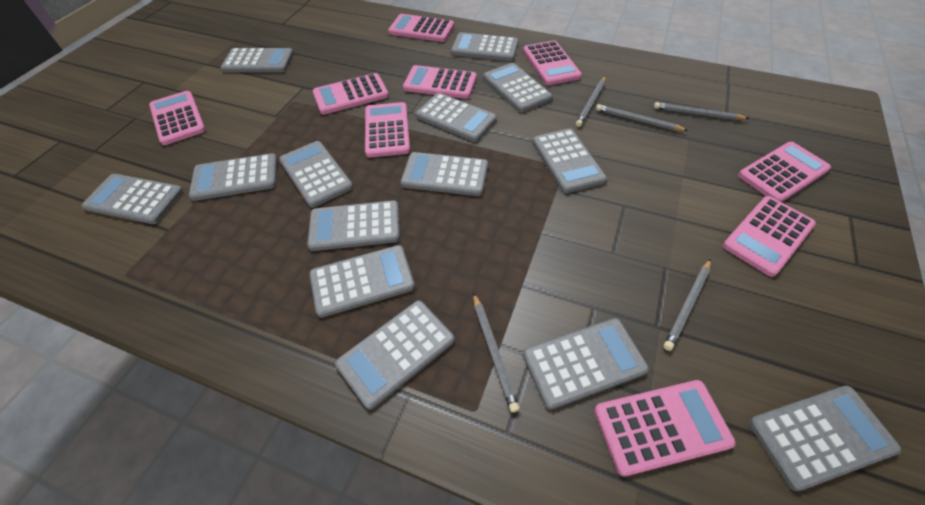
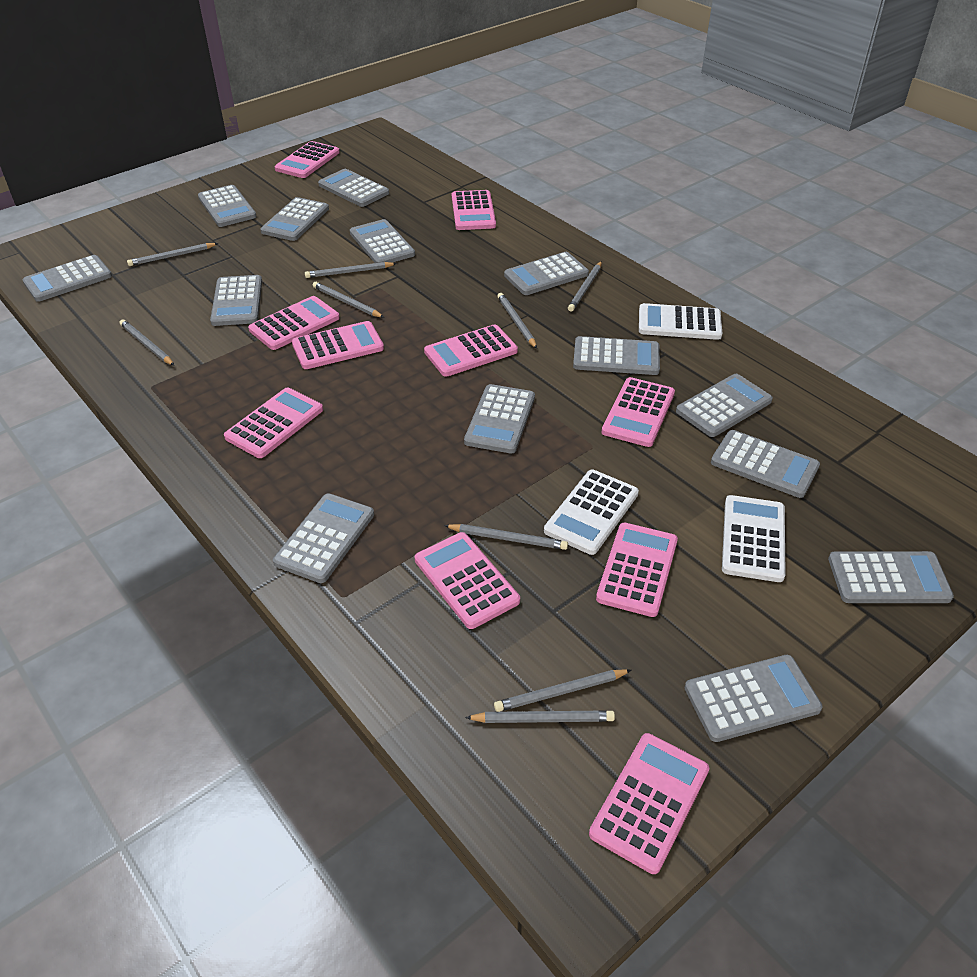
grey pencil: 5 -> 9
pink calculator: 9 -> 10
white calculator: 0 -> 3

